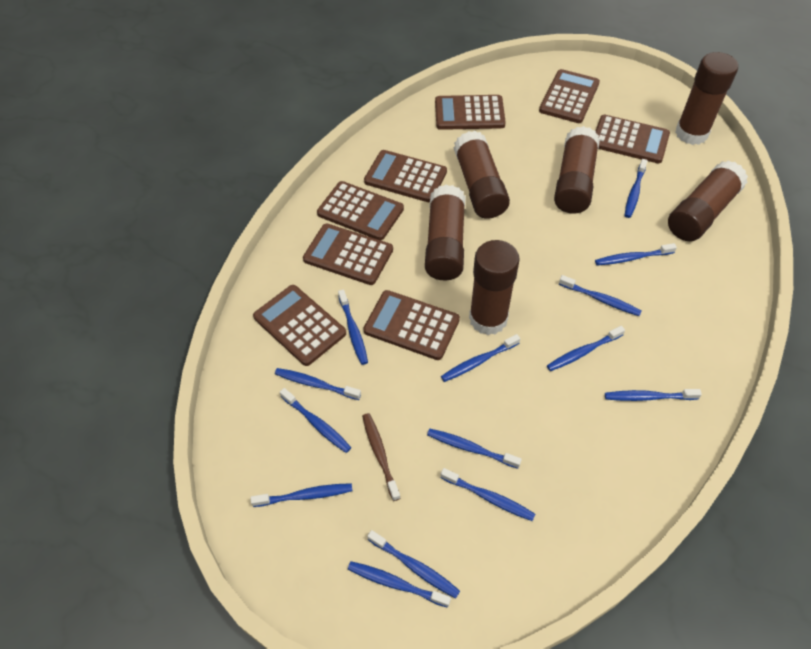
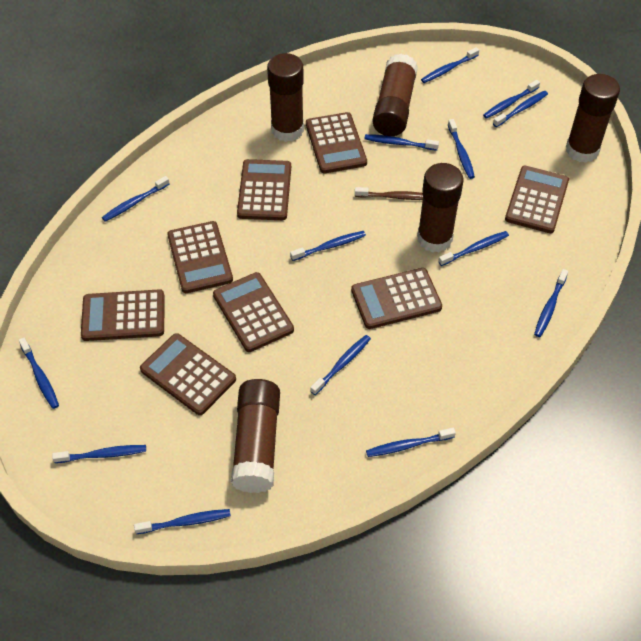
brown glue stick: 6 -> 5

